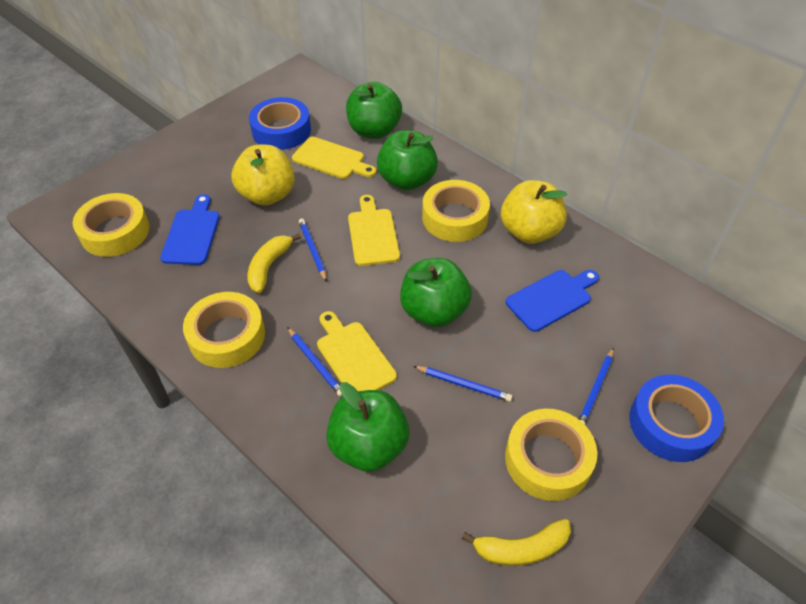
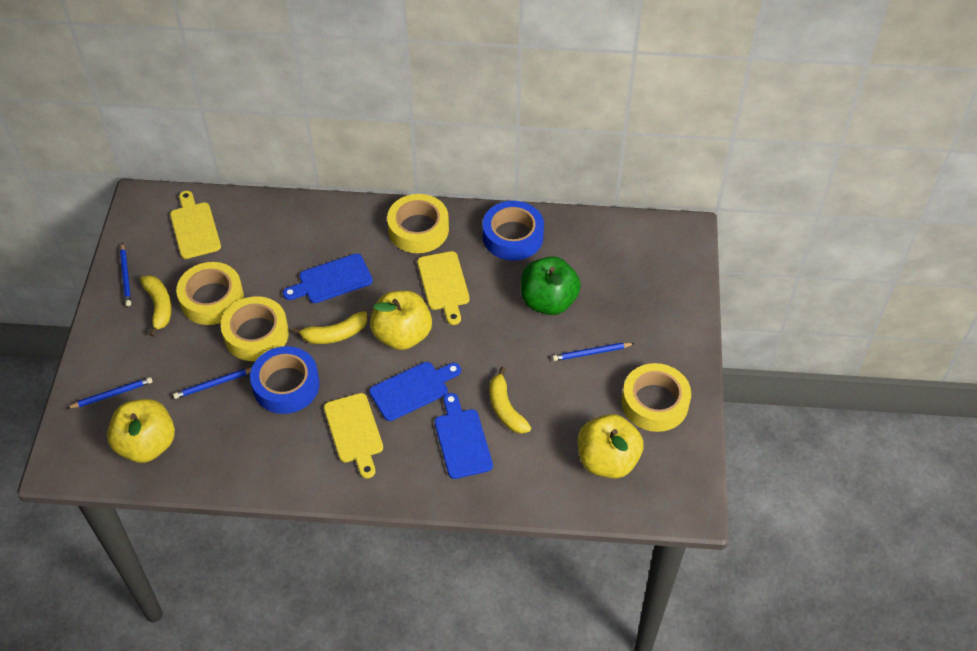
blue cutting board: 2 -> 3
green apple: 4 -> 1
yellow apple: 2 -> 3
yellow banana: 2 -> 3

